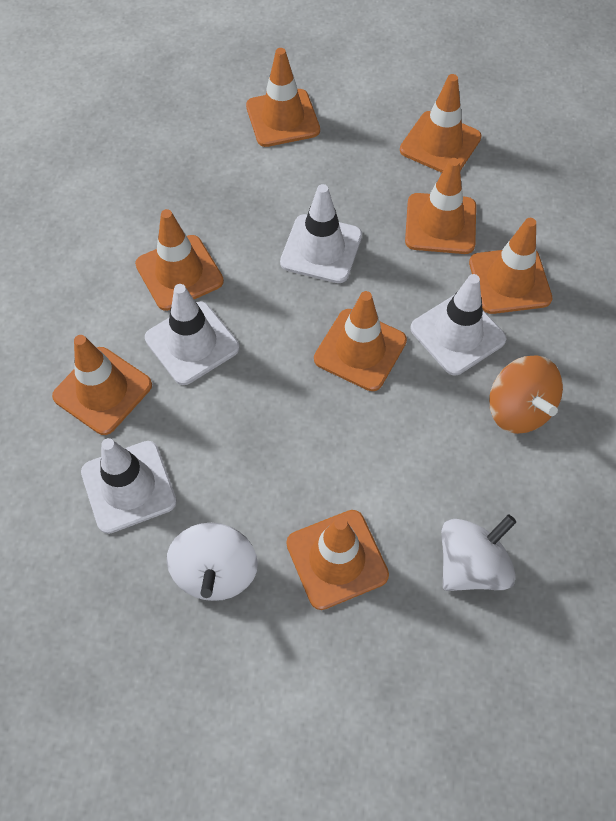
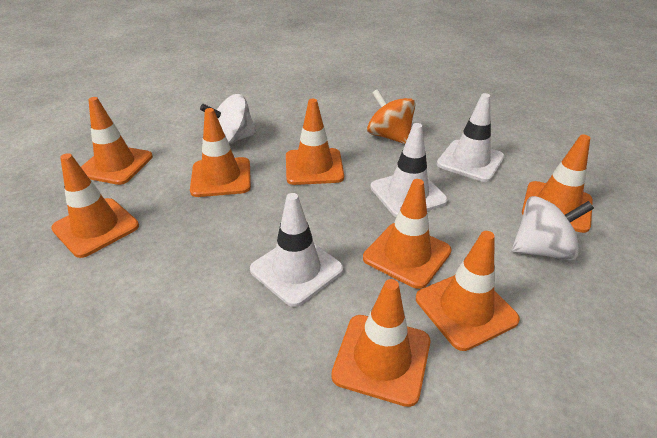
white traffic cone: 4 -> 3

